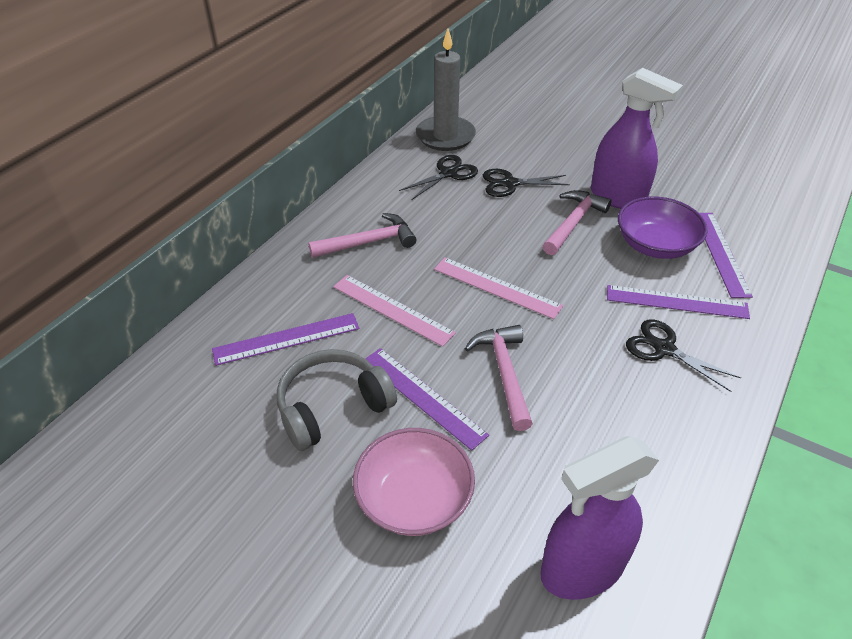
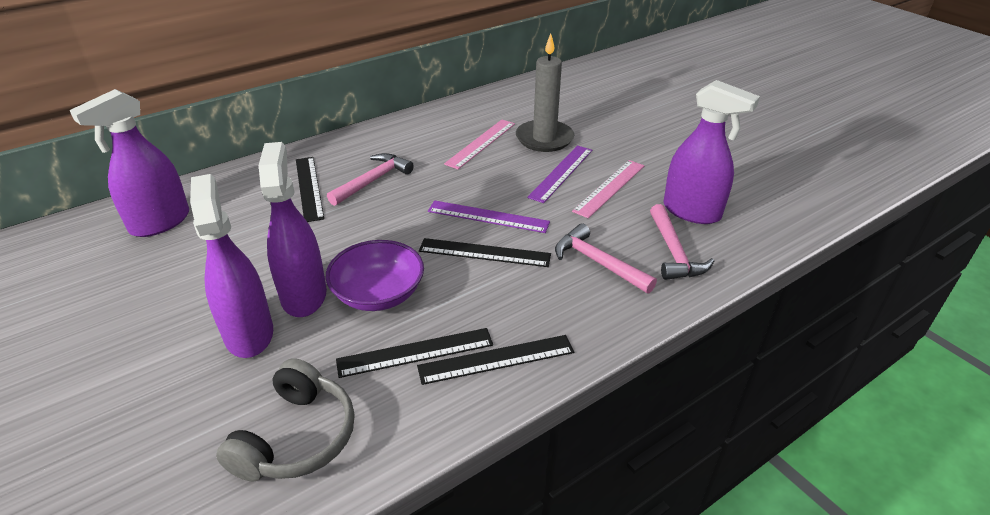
black ruler: 0 -> 4
black scissors: 3 -> 0
pink bowl: 1 -> 0
purple ruler: 4 -> 2
purple spray bottle: 2 -> 4

